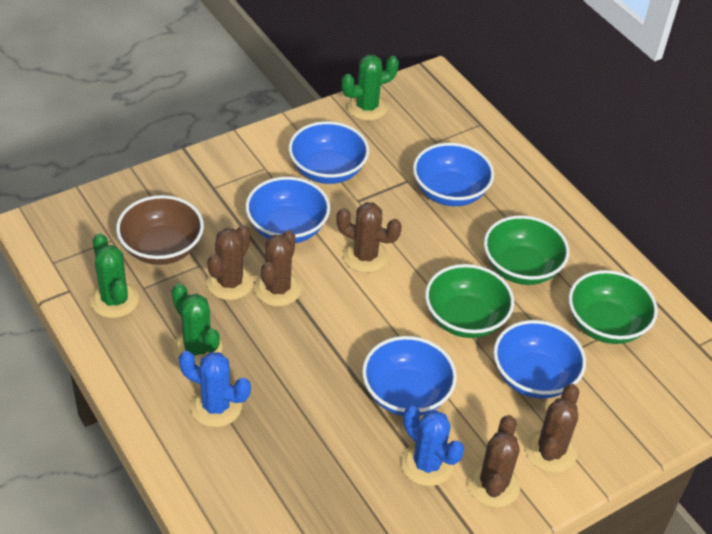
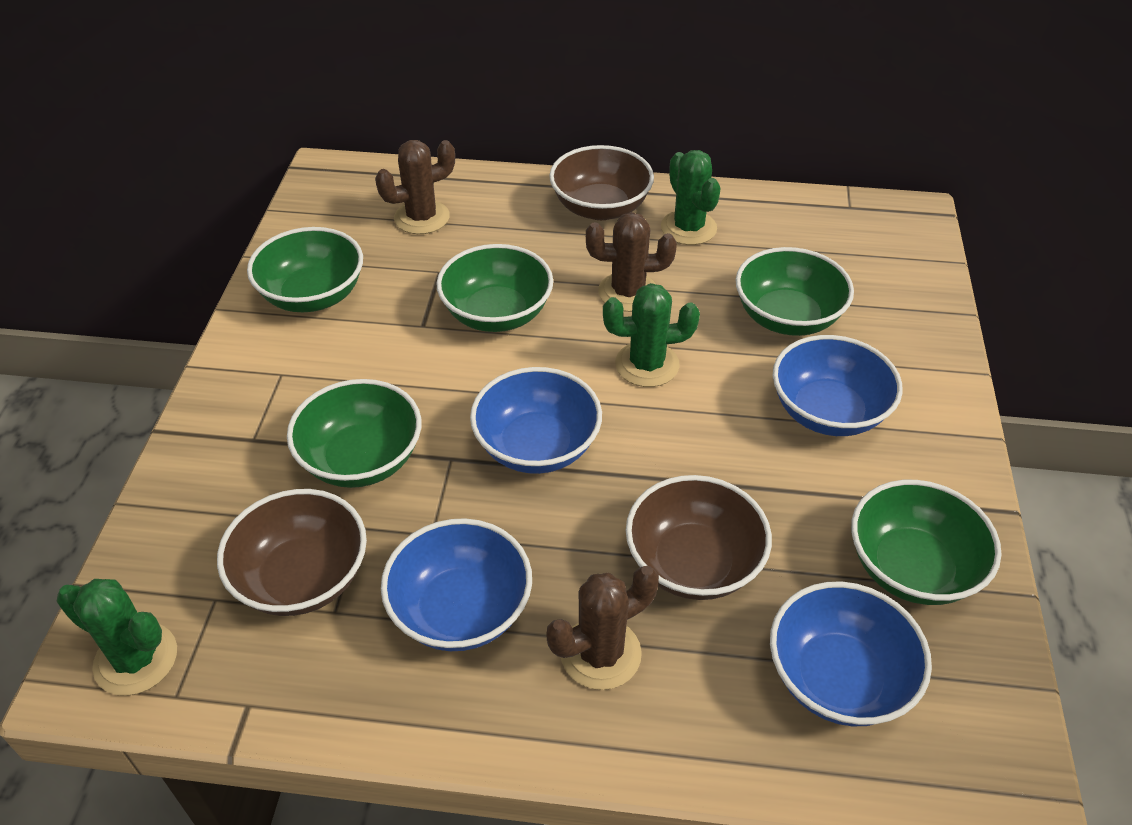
blue bowl: 5 -> 4
blue cactus: 2 -> 0
brown bowl: 1 -> 3
brown cactus: 5 -> 3
green bowl: 3 -> 5

